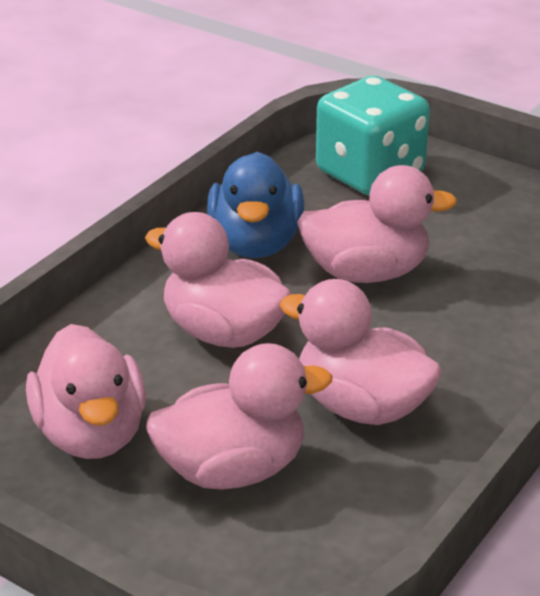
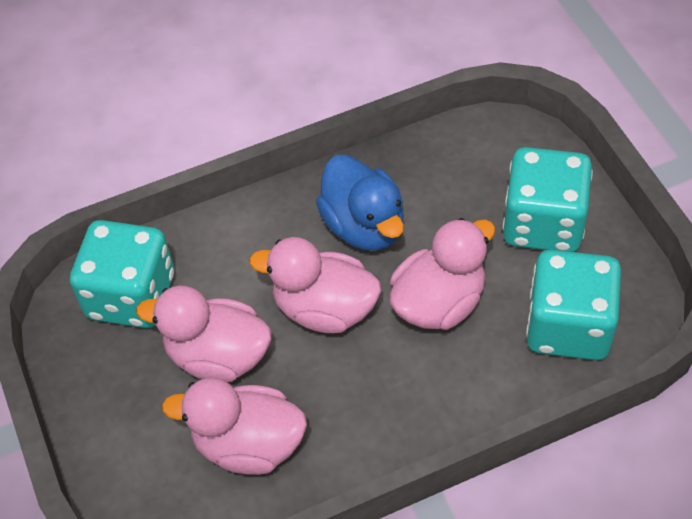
pink duck: 5 -> 4
turquoise dice: 1 -> 3

